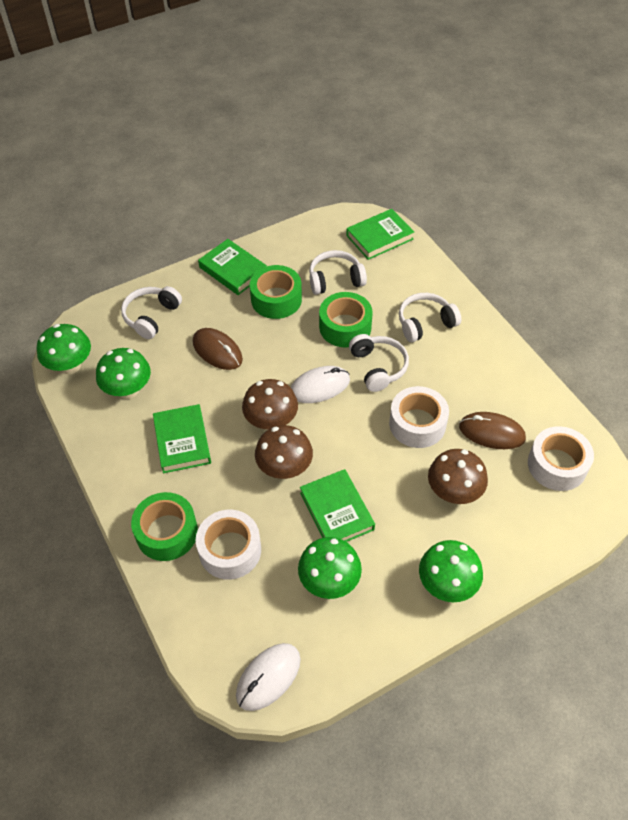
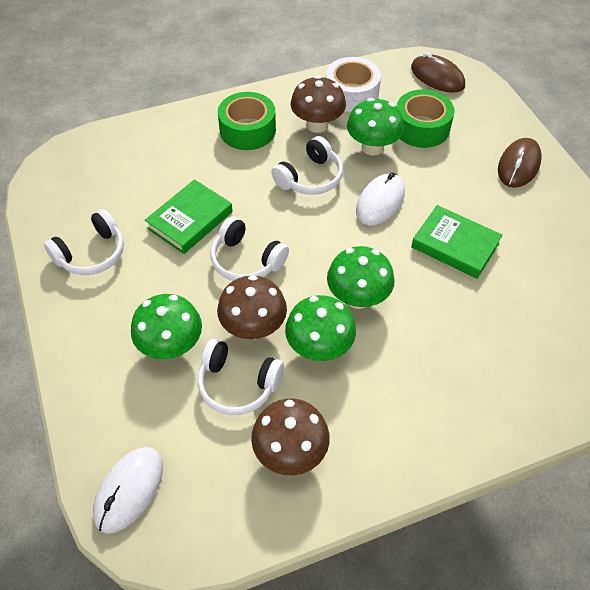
green book: 4 -> 2
green tape: 3 -> 2
white tape: 3 -> 1

